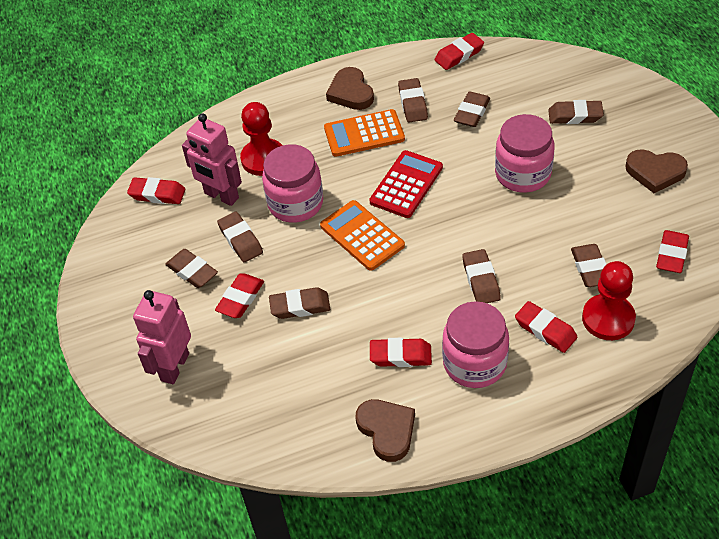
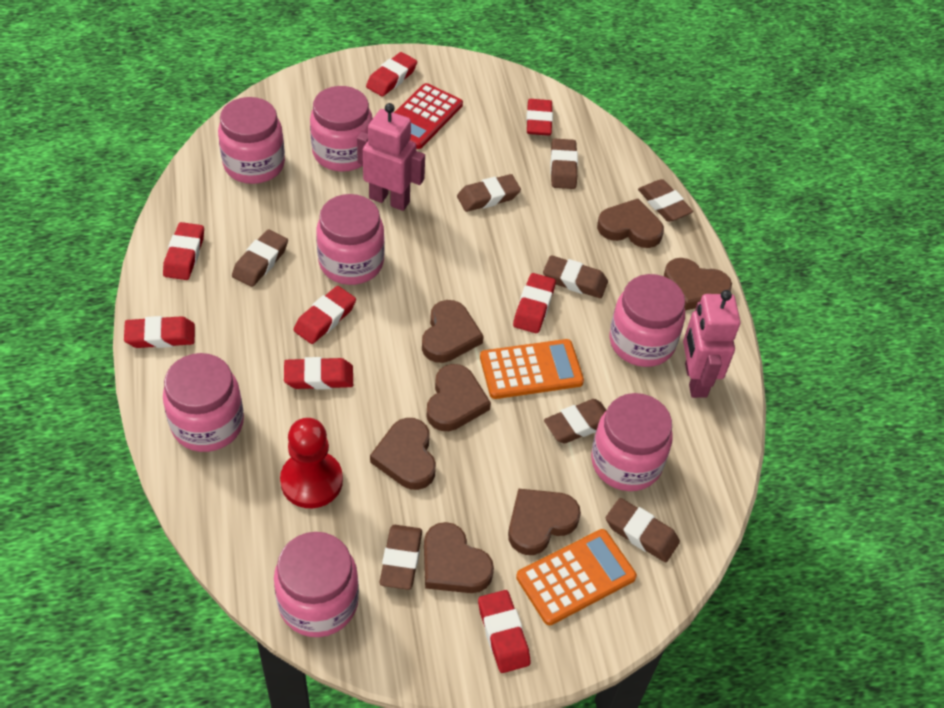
brown heart: 3 -> 7
pink jar: 3 -> 7
red eraser: 6 -> 8
red pawn: 2 -> 1

